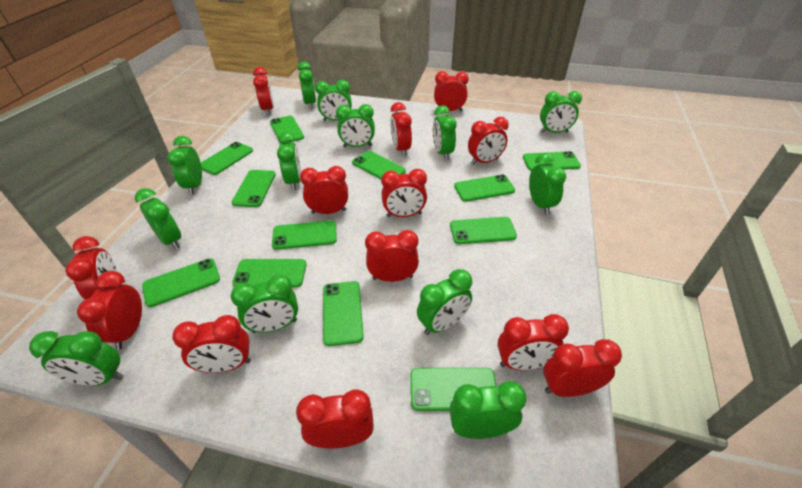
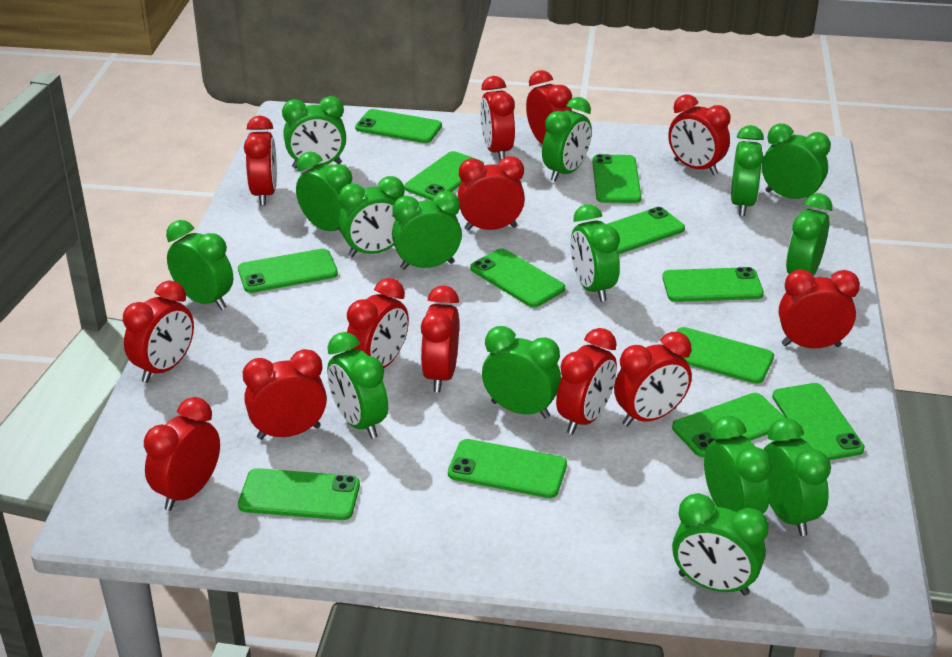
green clock: 13 -> 15

